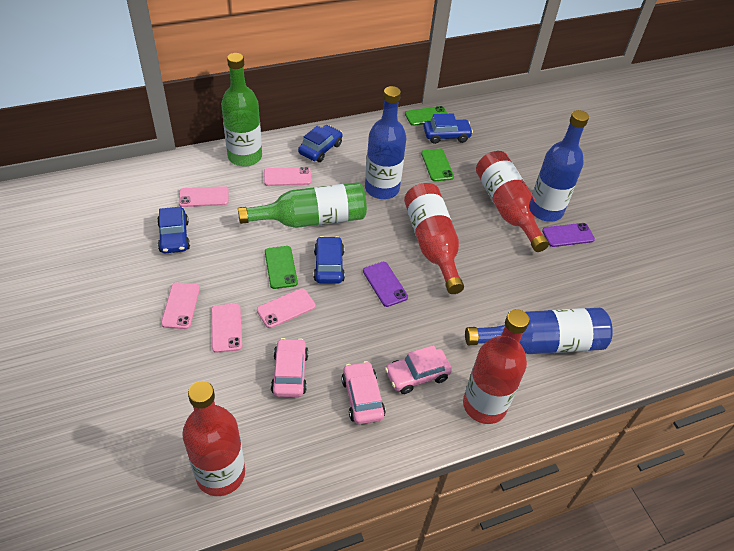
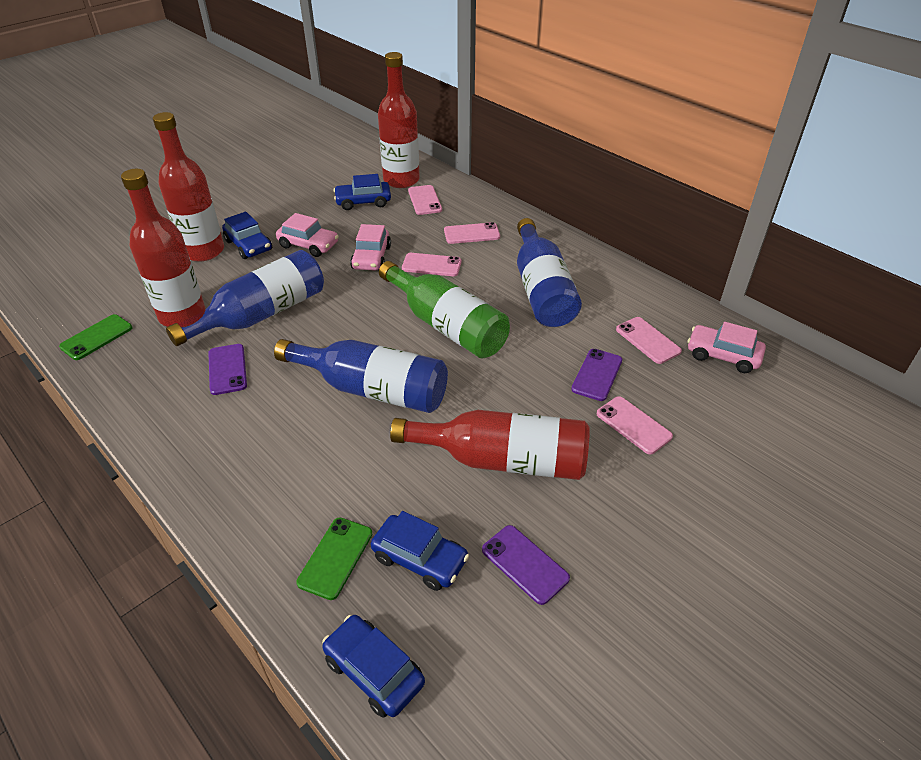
green bottle: 2 -> 1
green phone: 3 -> 2
purple phone: 2 -> 3

